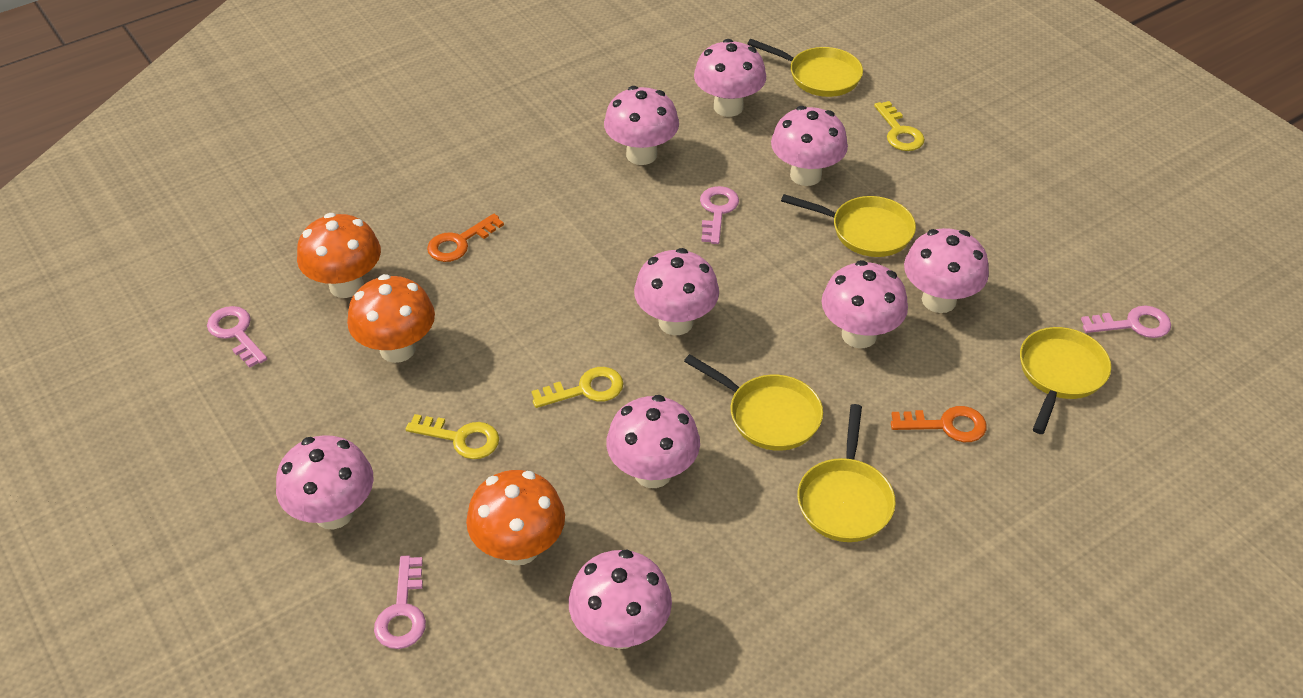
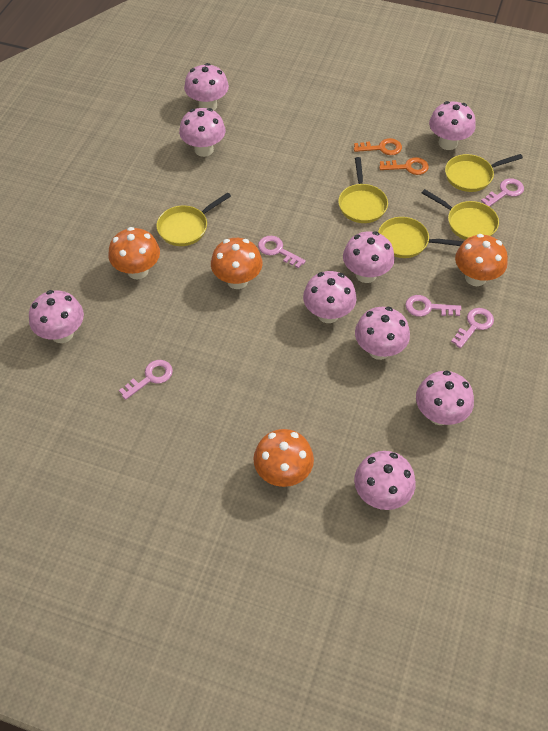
orange mushroom: 3 -> 4
pink key: 4 -> 5
yellow key: 3 -> 0

